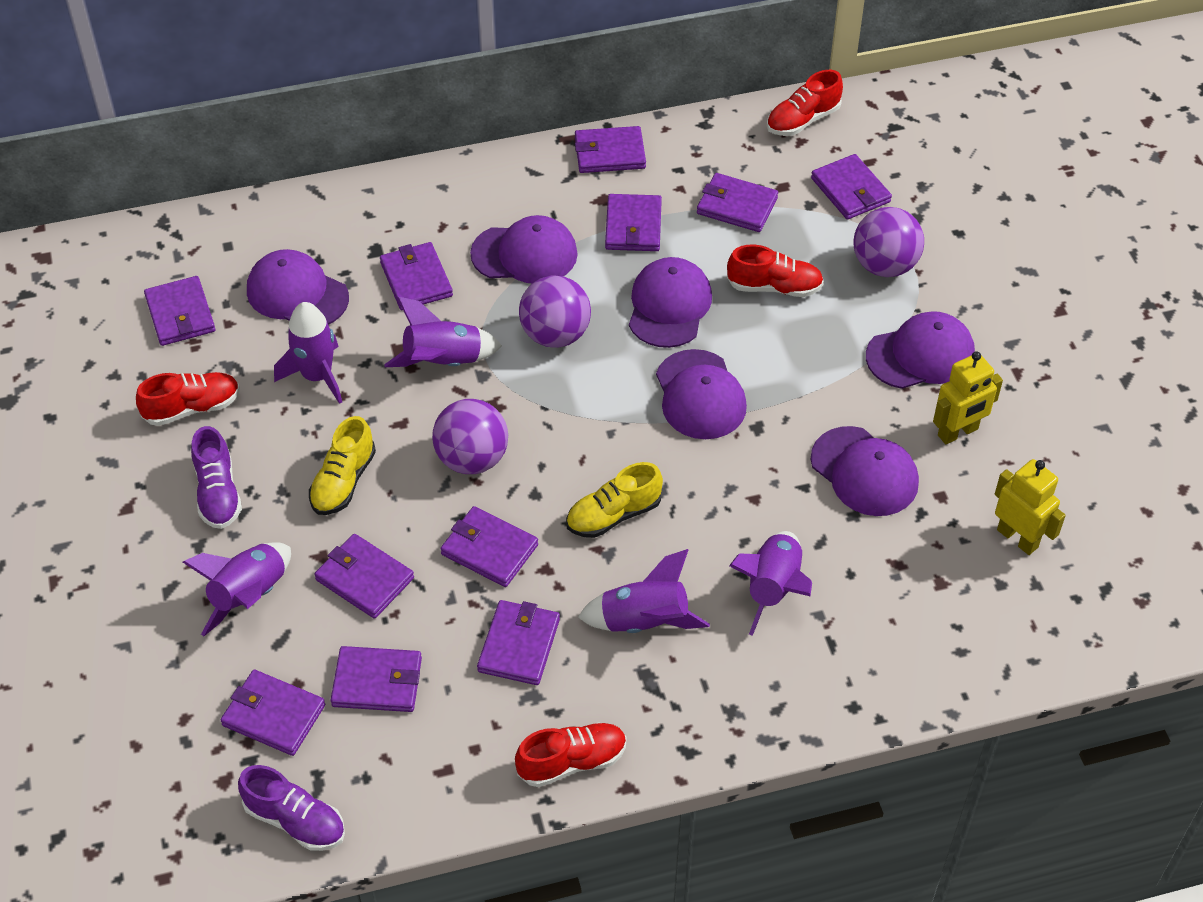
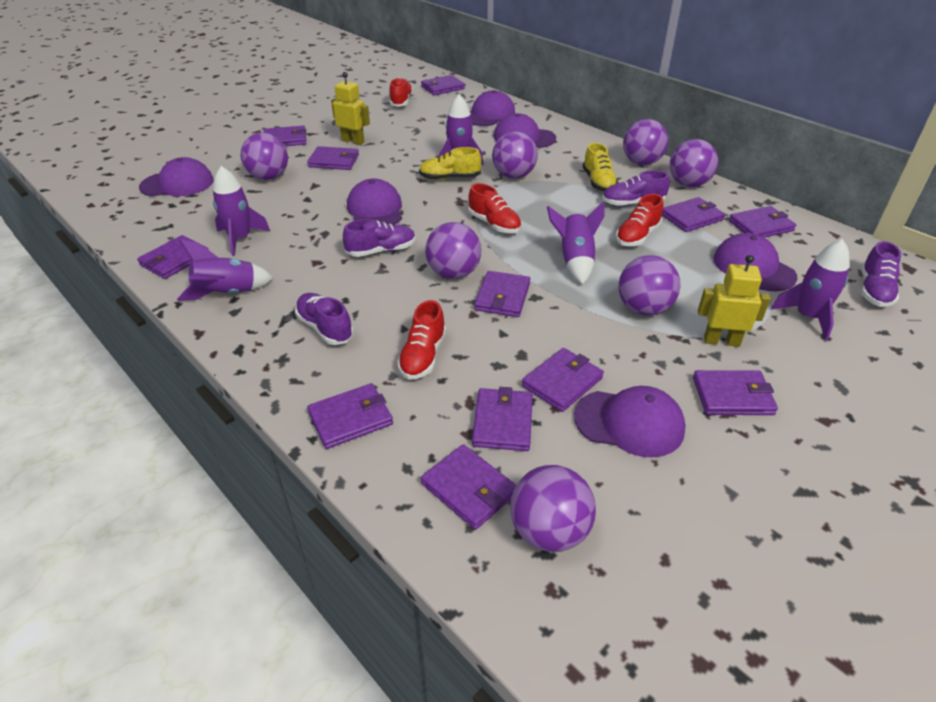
purple ball: 3 -> 7
purple shoe: 2 -> 4
purple wallet: 11 -> 12

